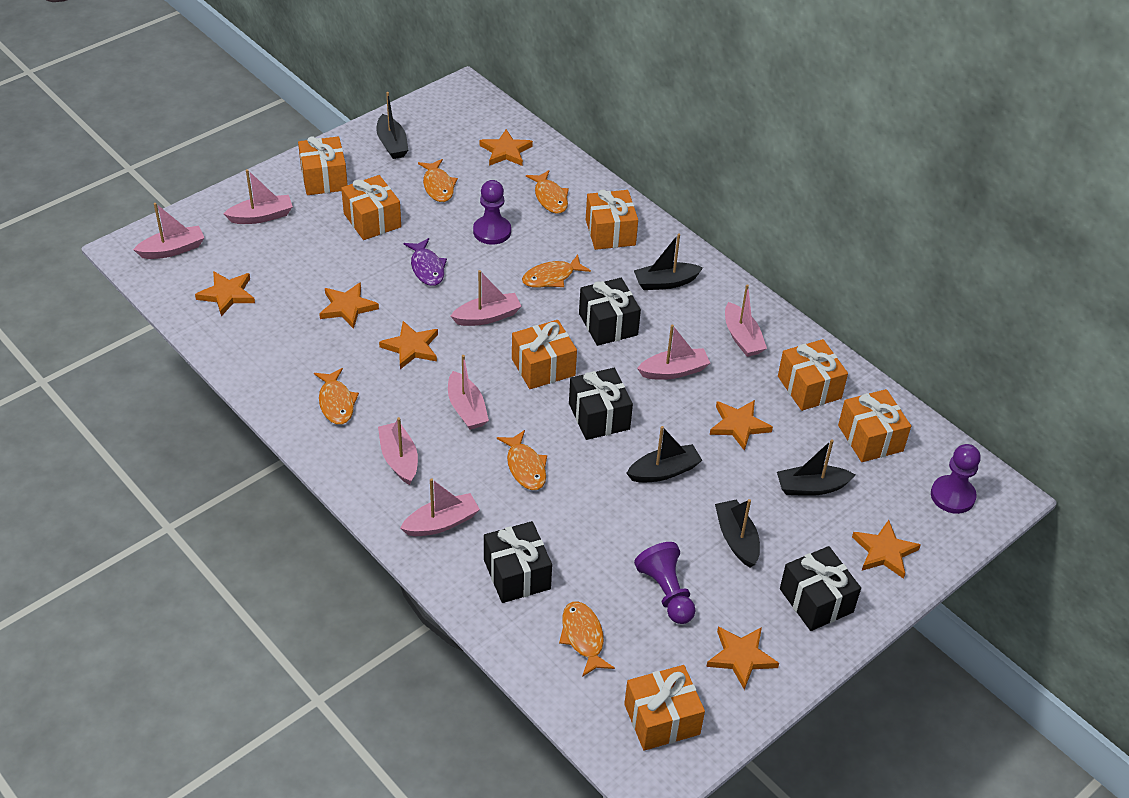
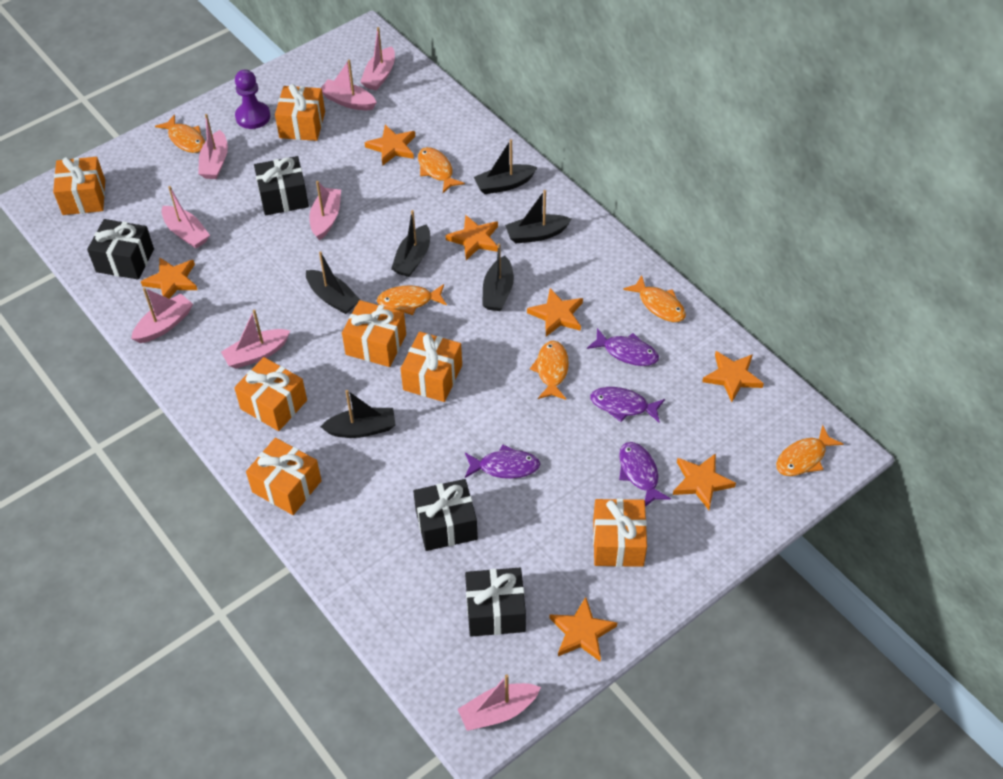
black boat: 5 -> 6
purple fish: 1 -> 4
purple pawn: 3 -> 1

